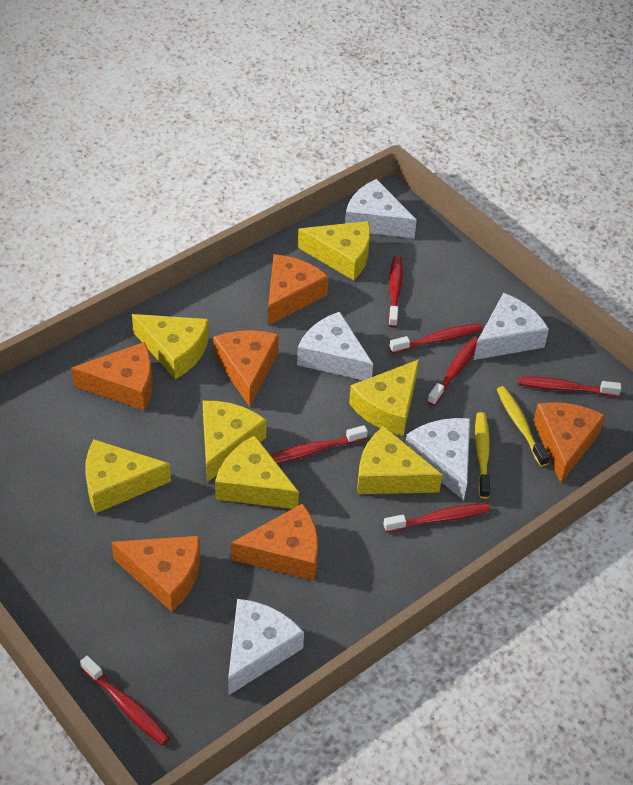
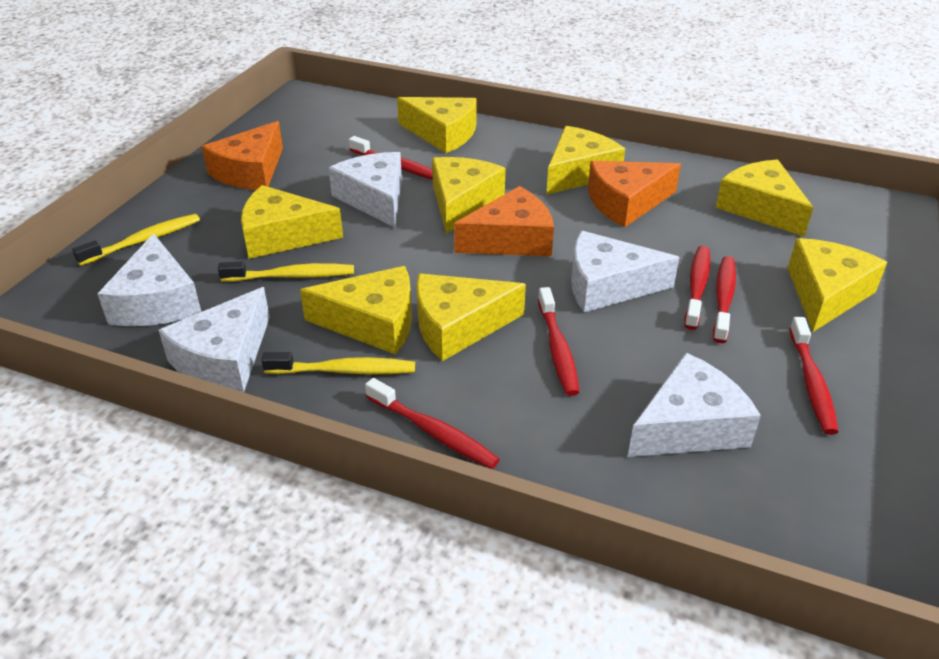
orange cheese: 6 -> 3
red toothbrush: 7 -> 6
yellow cheese: 7 -> 8
yellow toothbrush: 2 -> 3

